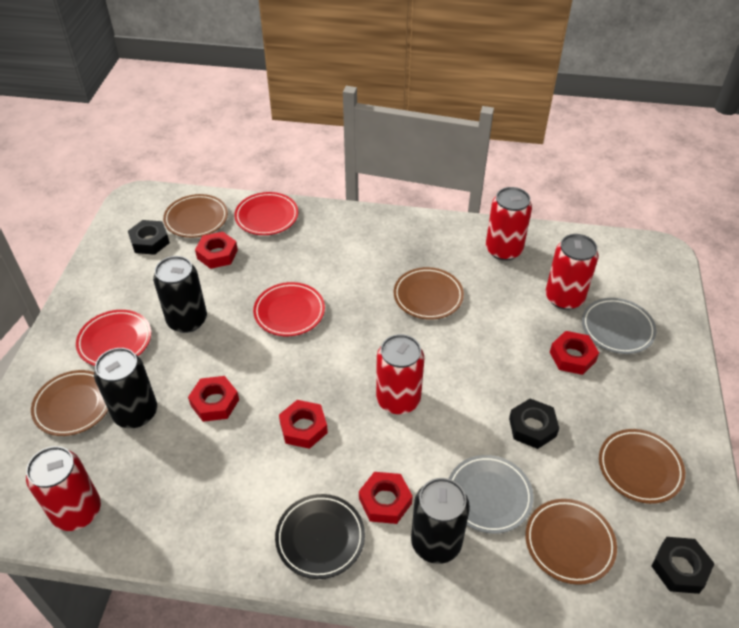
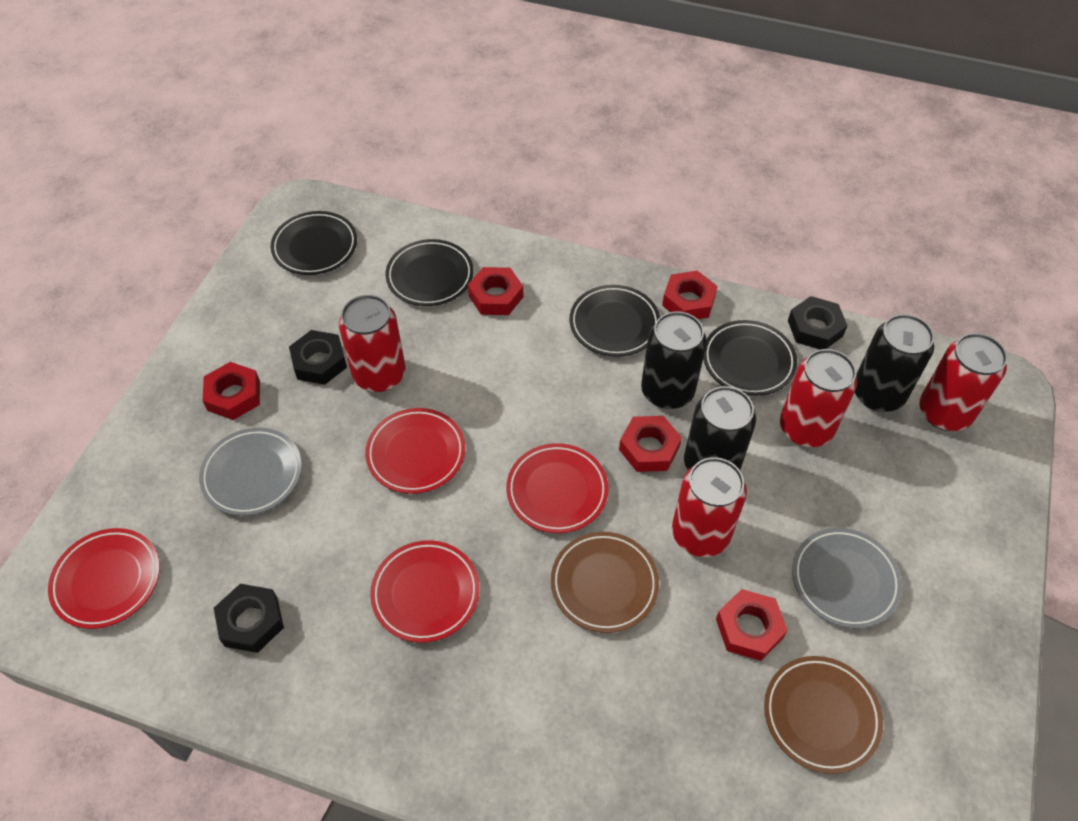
black plate: 1 -> 4
brown plate: 5 -> 2
red plate: 3 -> 4

